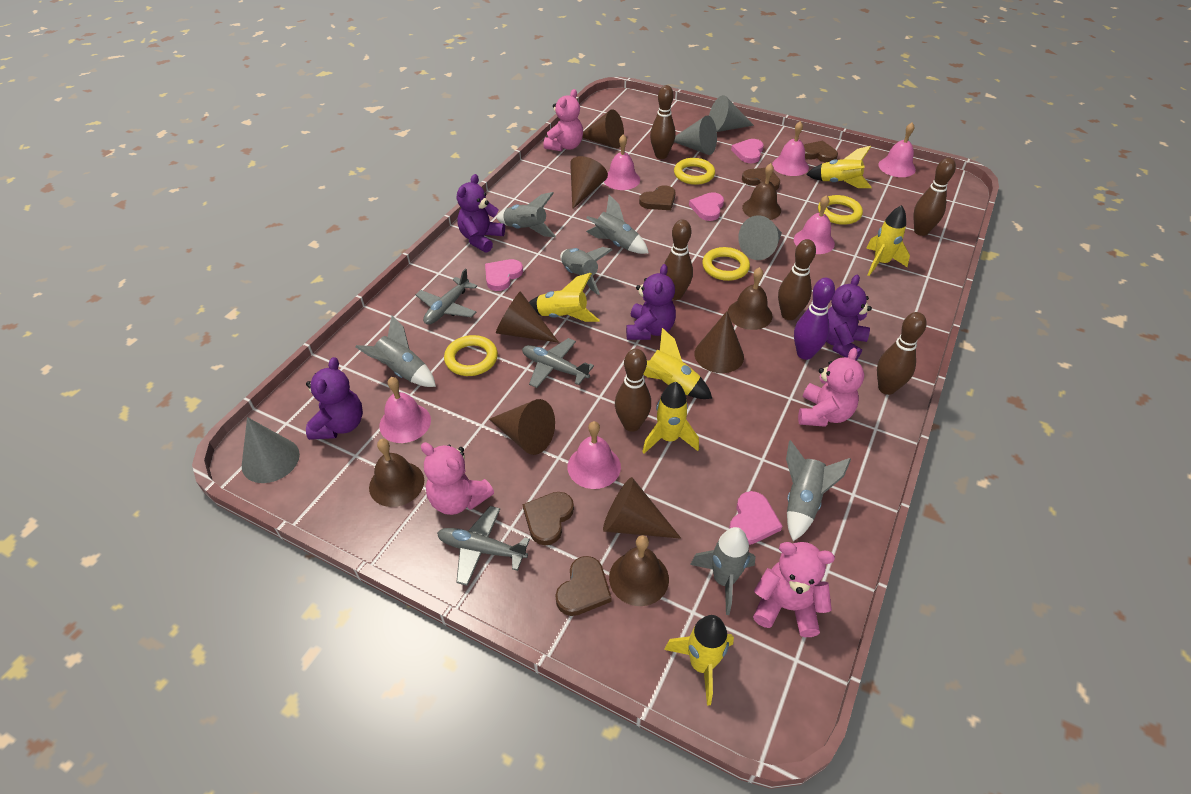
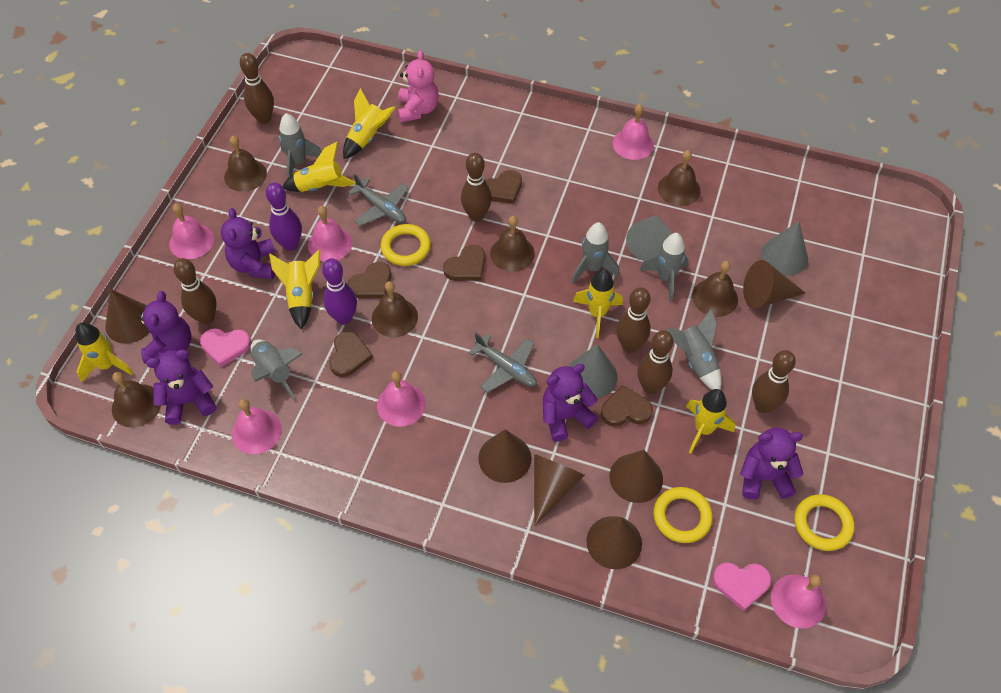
brown bell: 4 -> 6
grey cone: 4 -> 3
grey plane: 3 -> 2
grey rocket: 6 -> 5
pink heart: 4 -> 2
pink teddy bear: 4 -> 1
purple bowling pin: 1 -> 2
purple teddy bear: 4 -> 5
yellow ring: 4 -> 3

